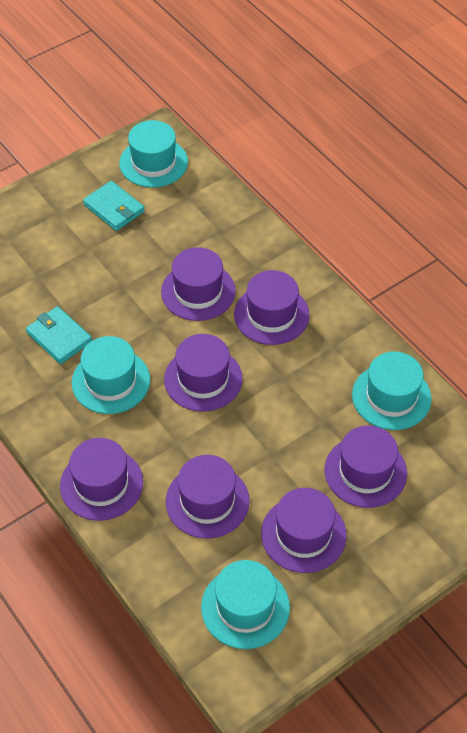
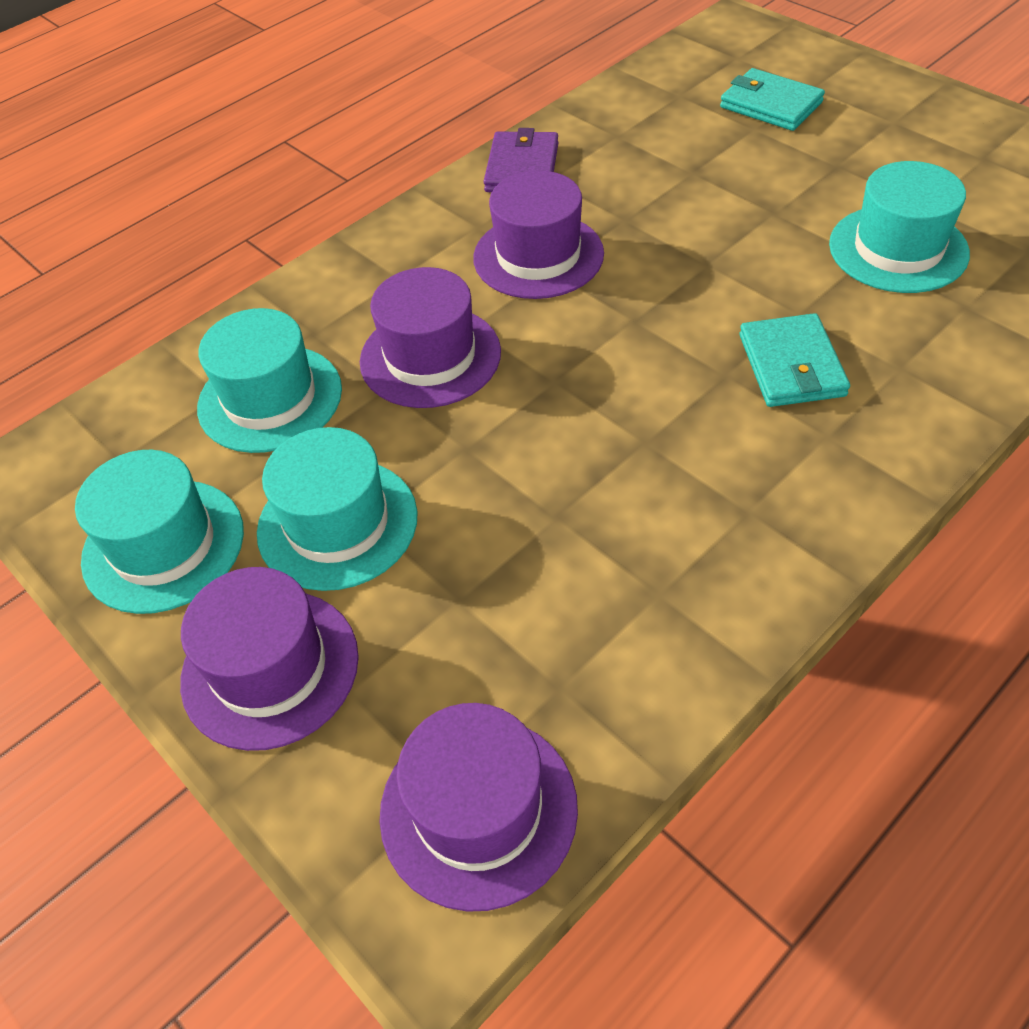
purple hat: 7 -> 4
purple wallet: 0 -> 1

